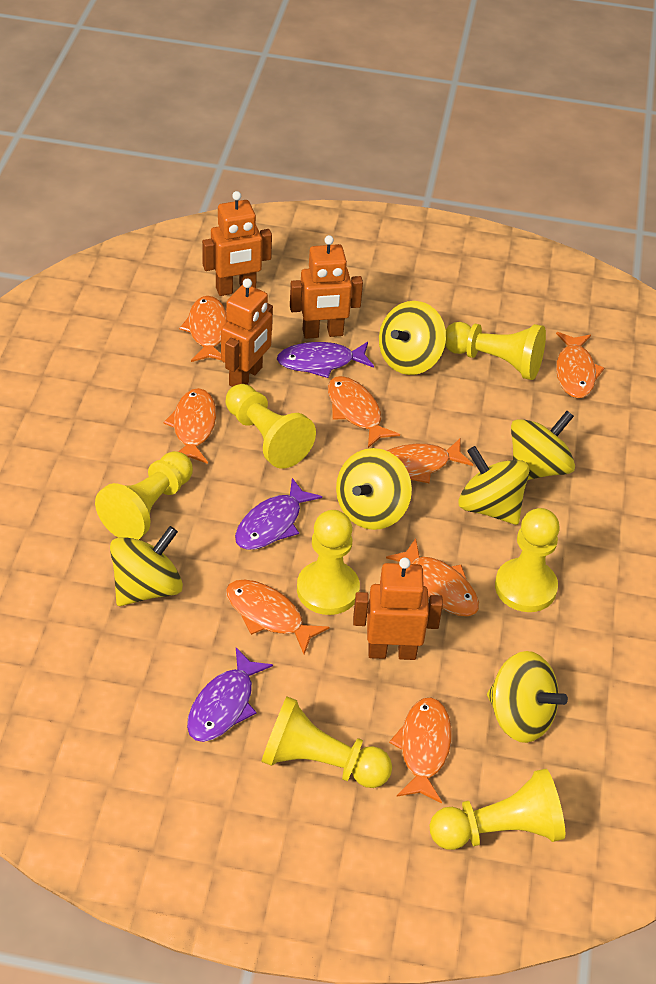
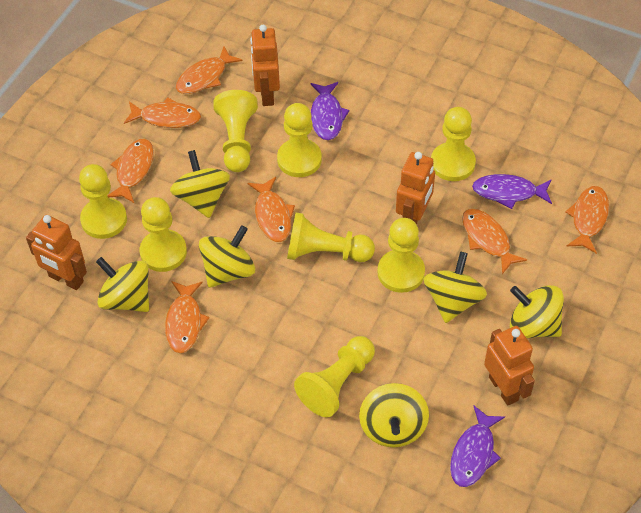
orange fish: 8 -> 7
yellow pawn: 7 -> 8

